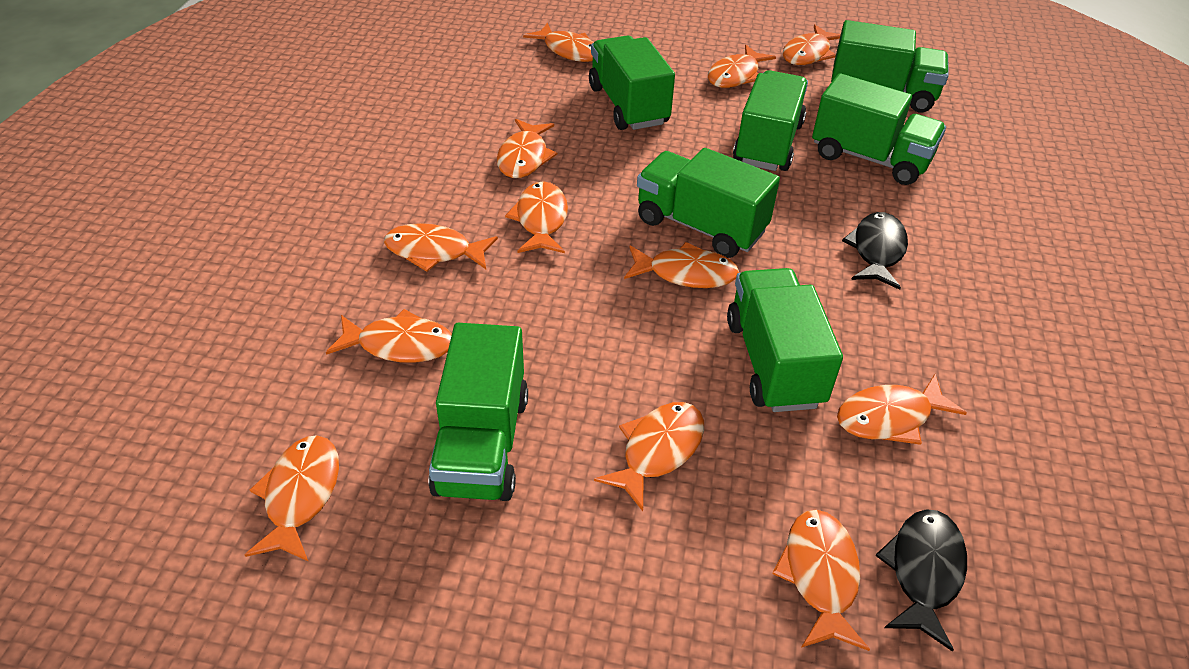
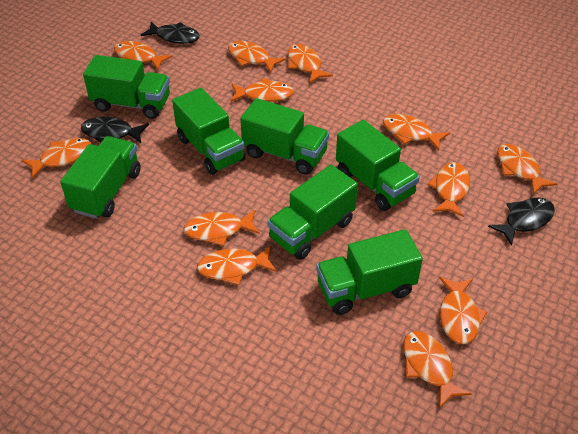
black fish: 2 -> 3

